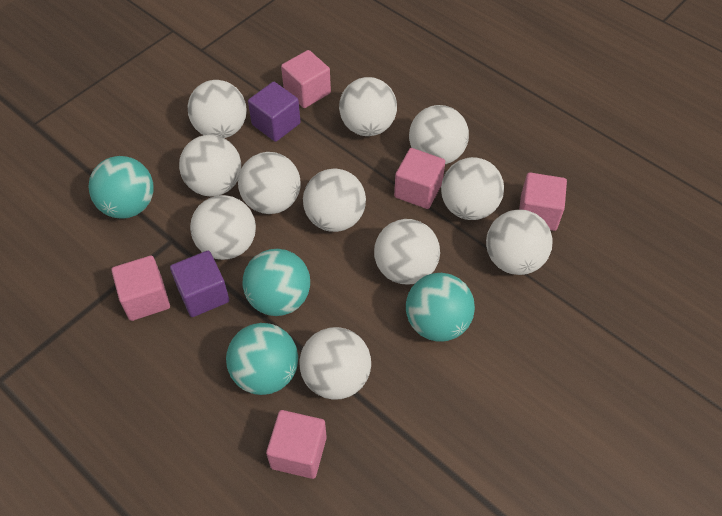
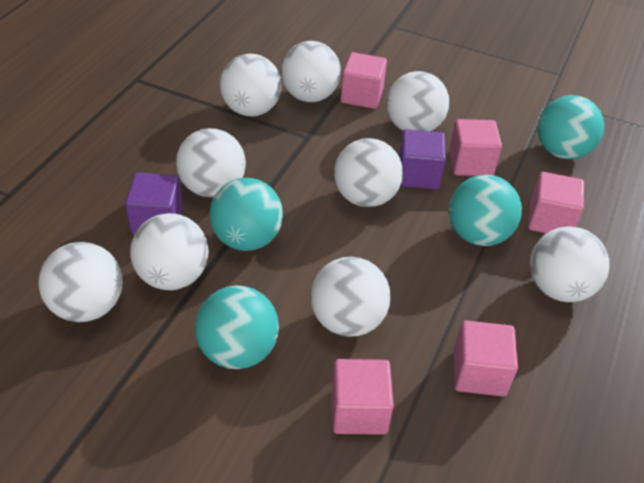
white ball: 11 -> 9

